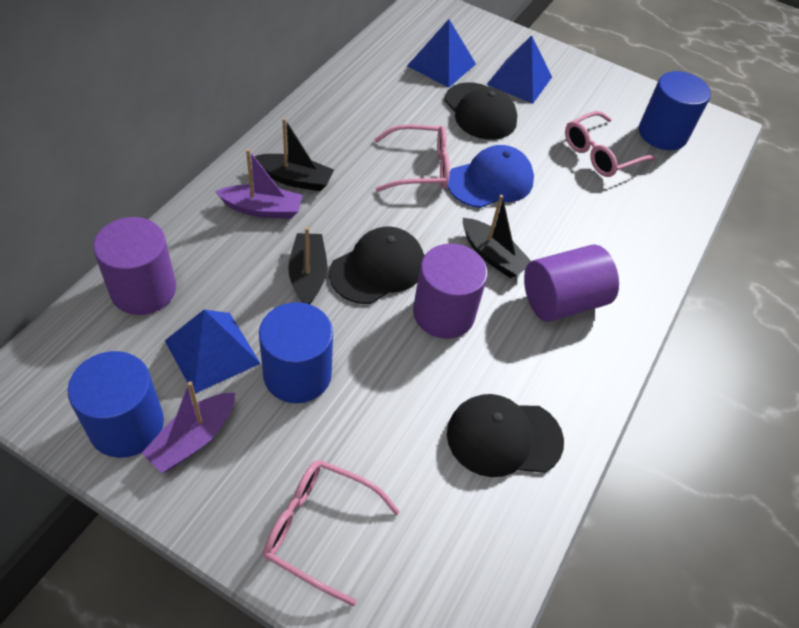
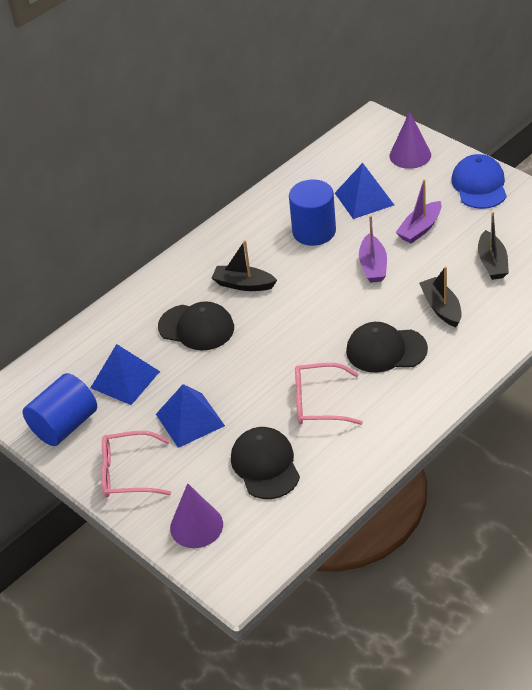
blue cylinder: 3 -> 2
pink glasses: 3 -> 2
purple cone: 0 -> 2
purple cylinder: 3 -> 0

